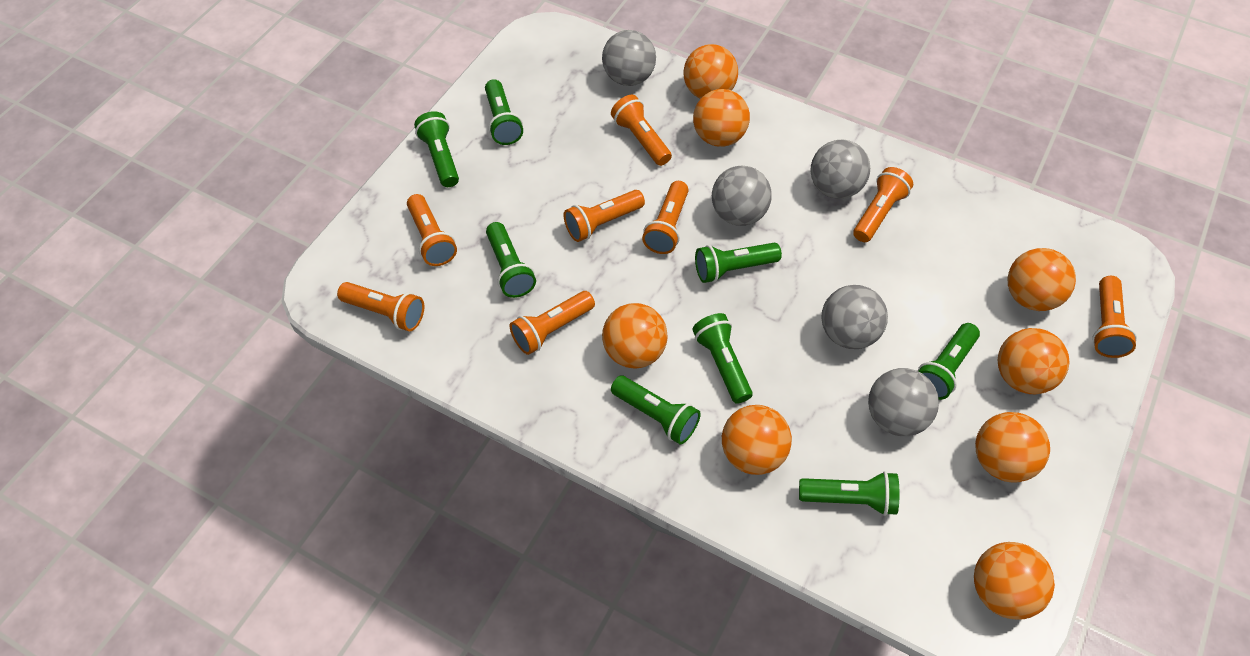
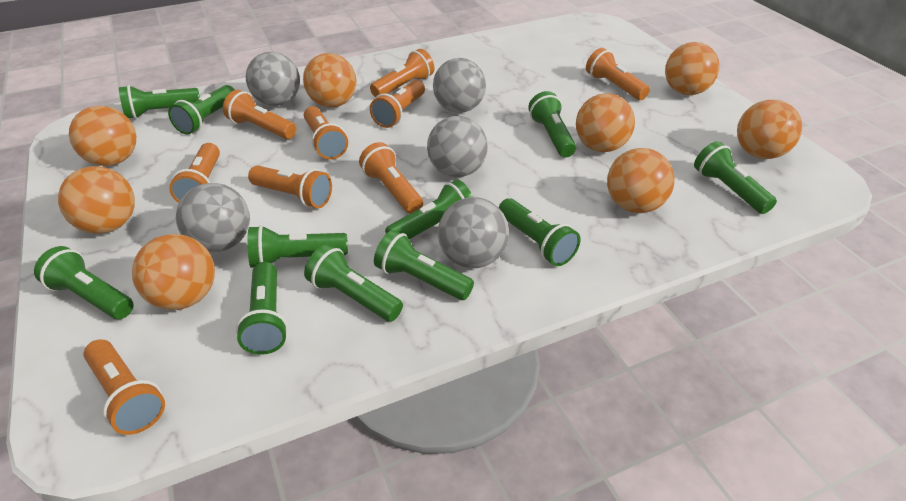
green flashlight: 8 -> 11
orange flashlight: 8 -> 9

